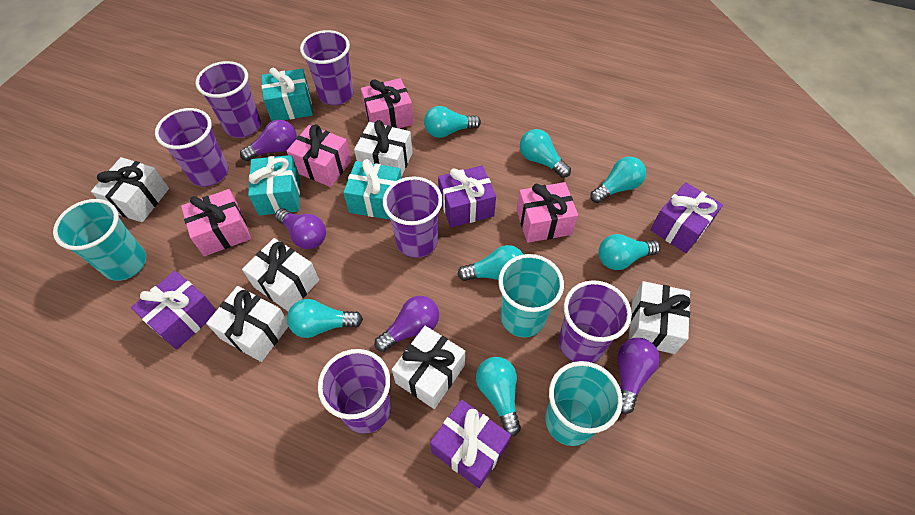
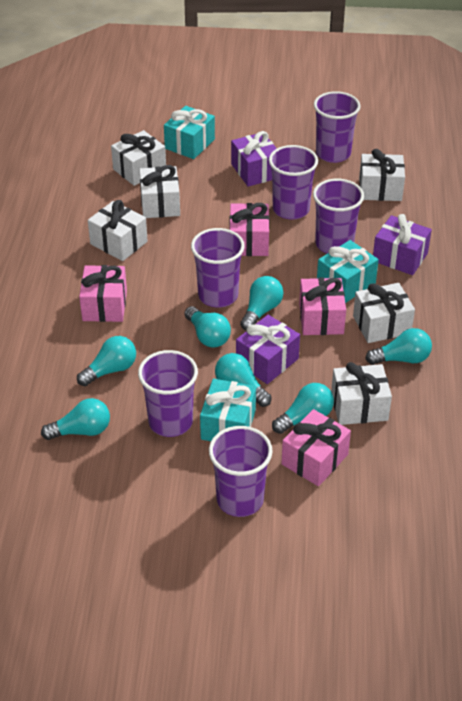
purple gift: 4 -> 3
purple light bulb: 4 -> 0
turquoise cup: 3 -> 0

